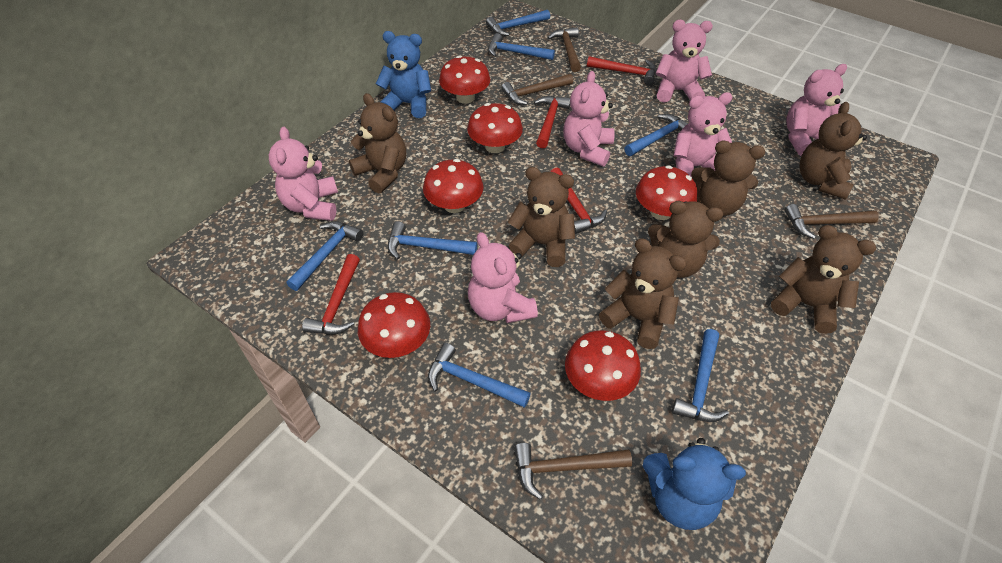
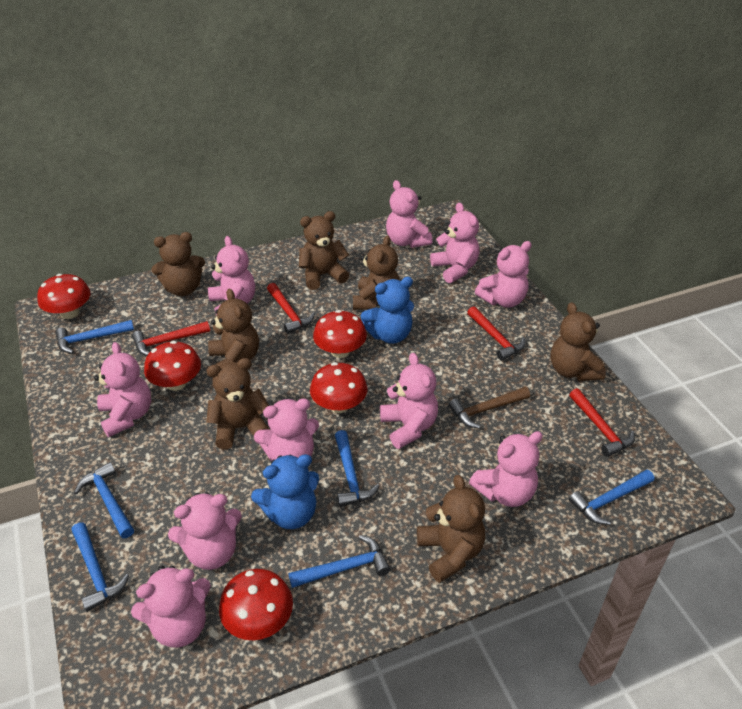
blue hammer: 7 -> 6
brown hammer: 4 -> 1
pink teddy bear: 6 -> 10
red mushroom: 6 -> 5

